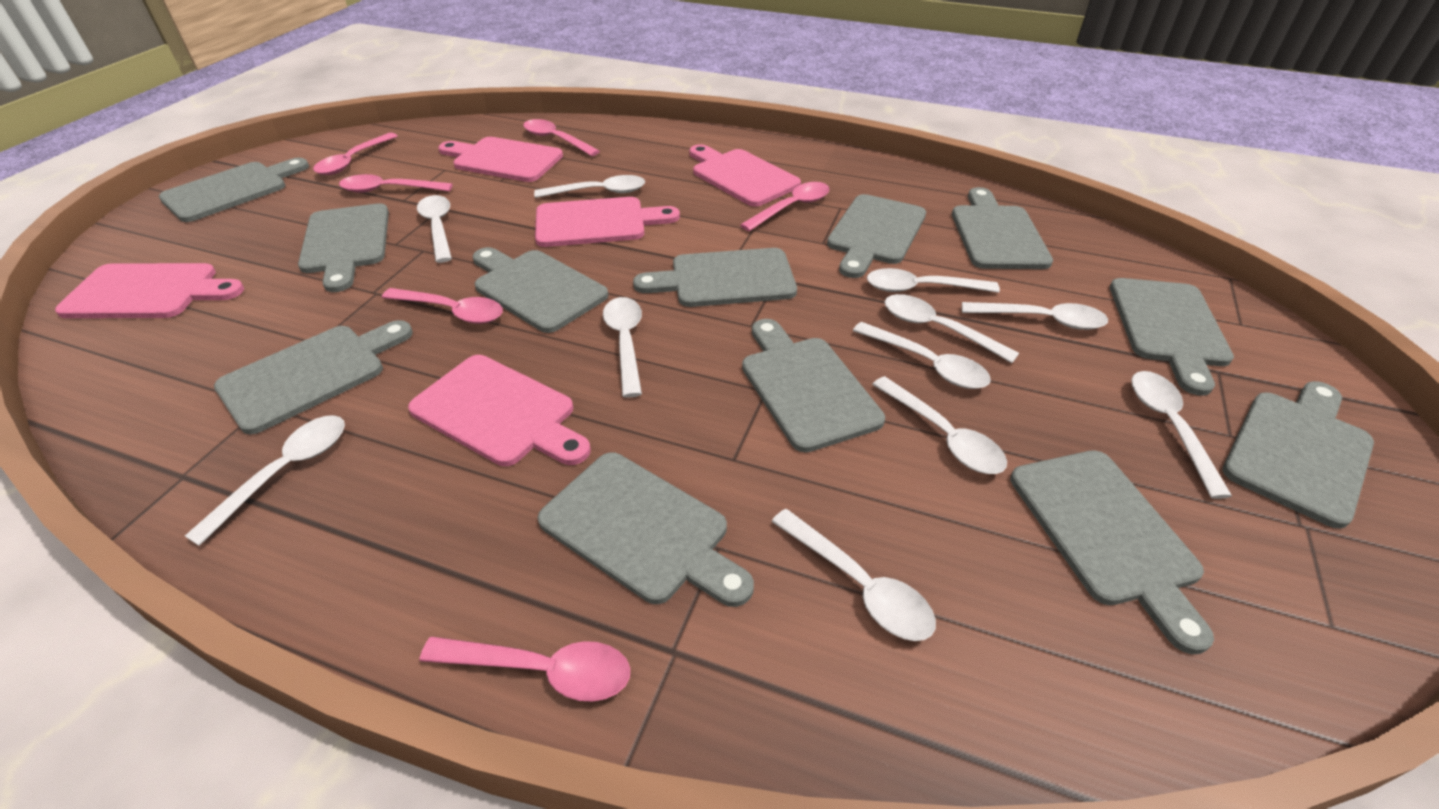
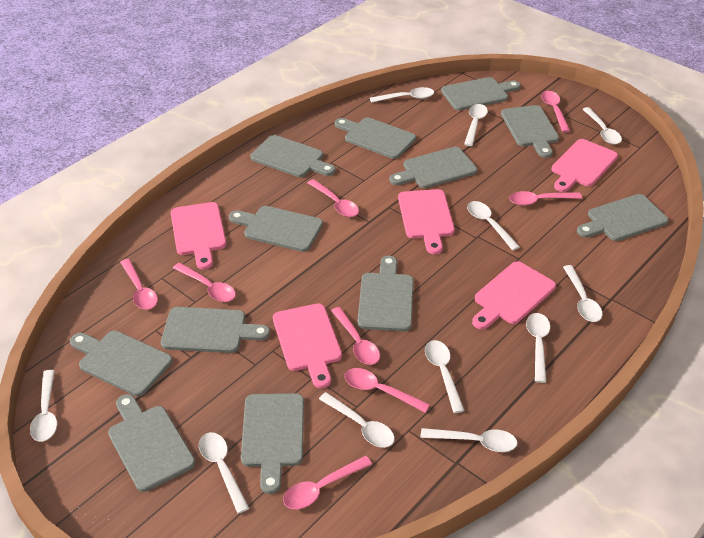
pink spoon: 6 -> 8

